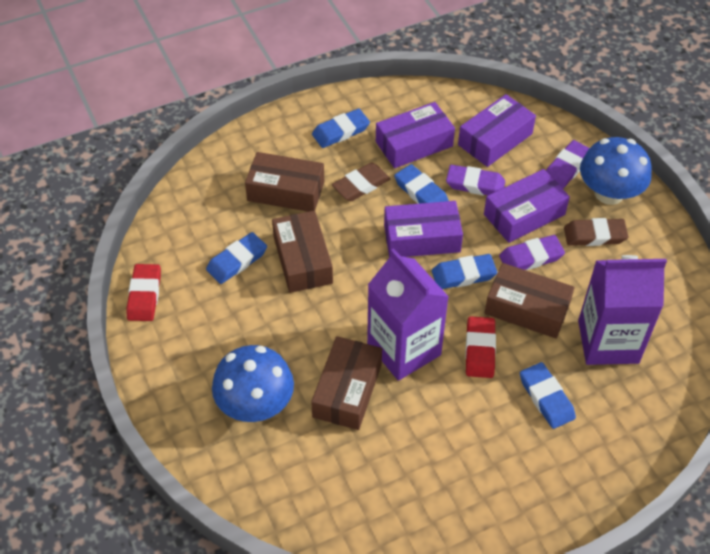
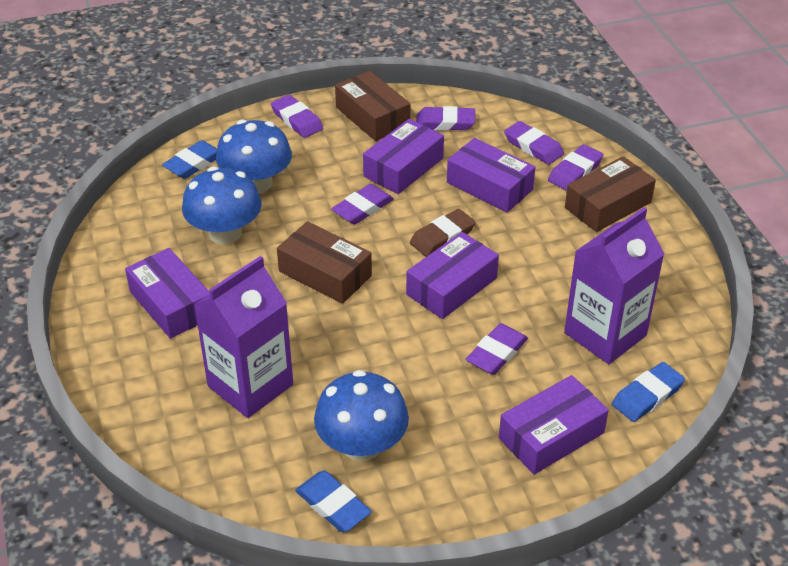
blue eraser: 5 -> 3
blue mushroom: 2 -> 3
brown box: 4 -> 3
brown eraser: 2 -> 1
purple box: 4 -> 5
purple eraser: 3 -> 6
red eraser: 2 -> 0

